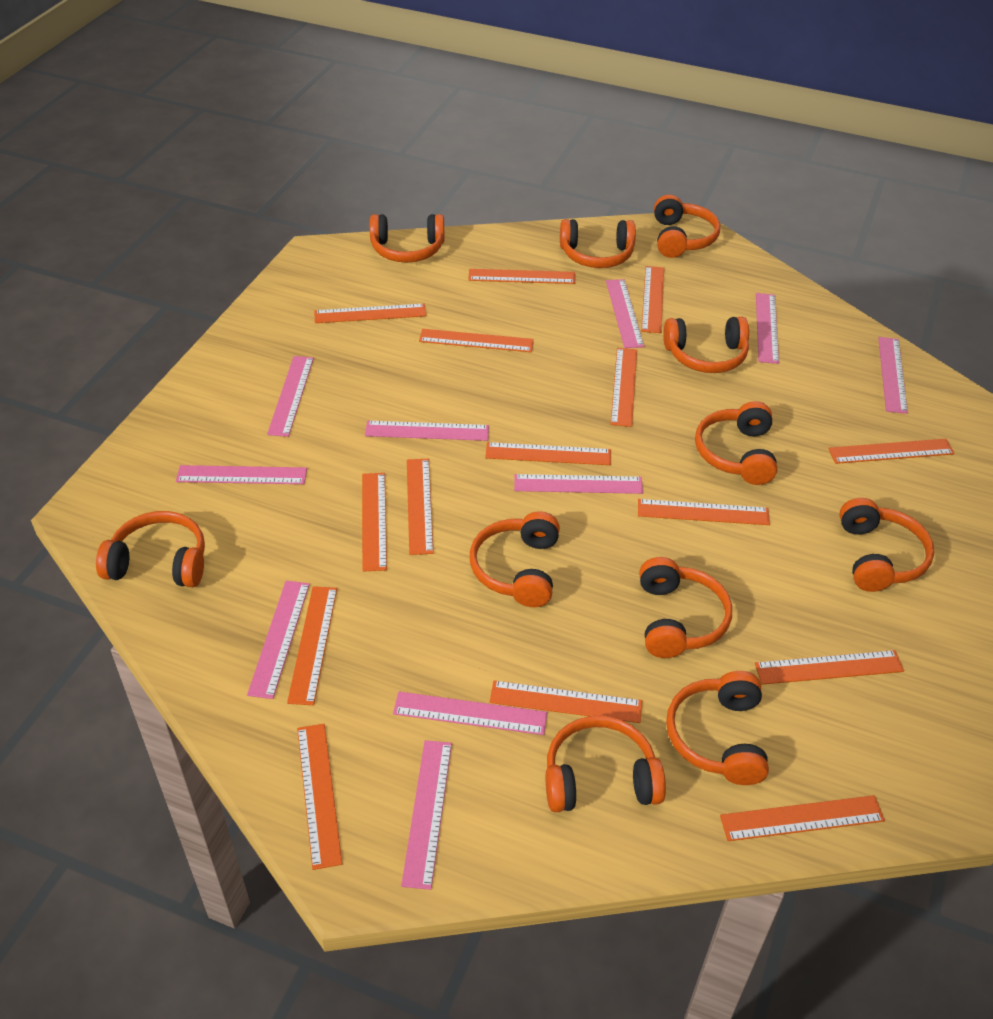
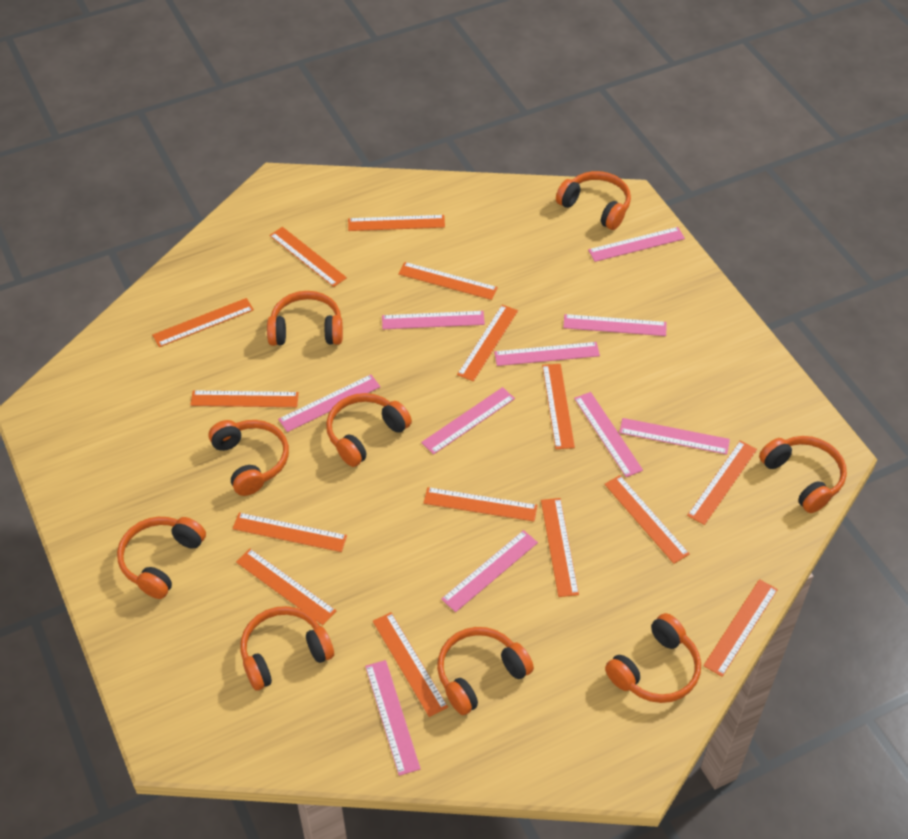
orange headphones: 11 -> 9

